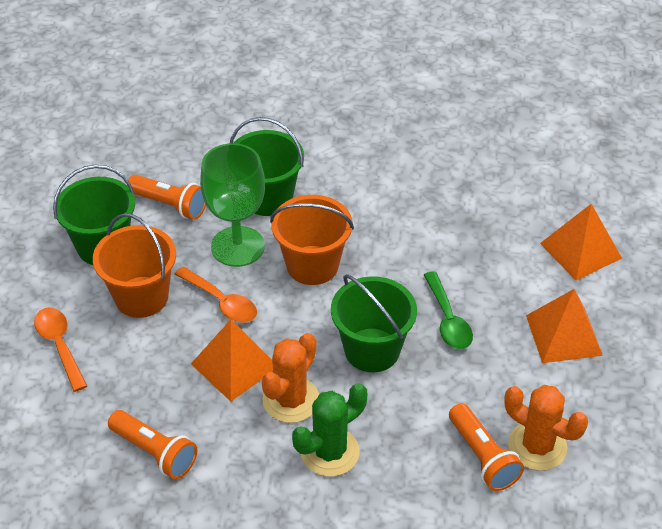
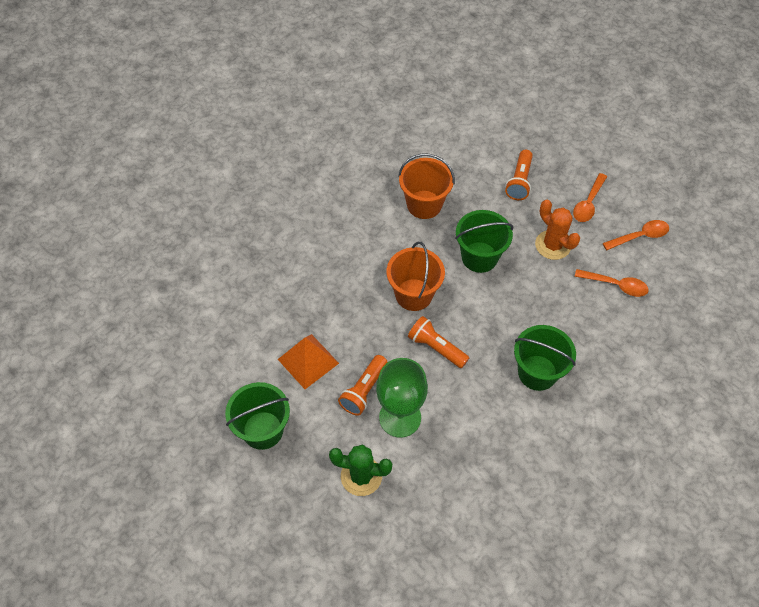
green spoon: 1 -> 0
orange cactus: 2 -> 1
orange pyramid: 3 -> 1
orange spoon: 2 -> 3

